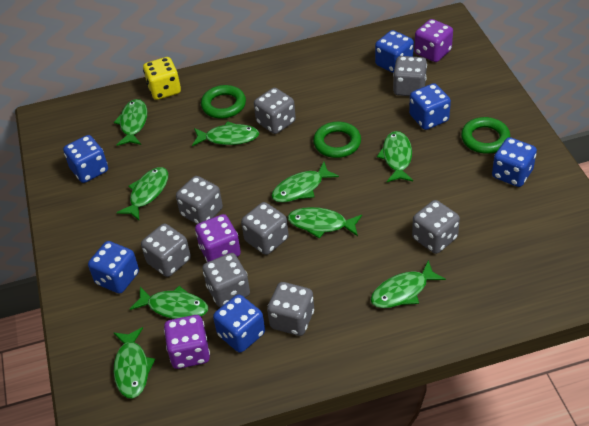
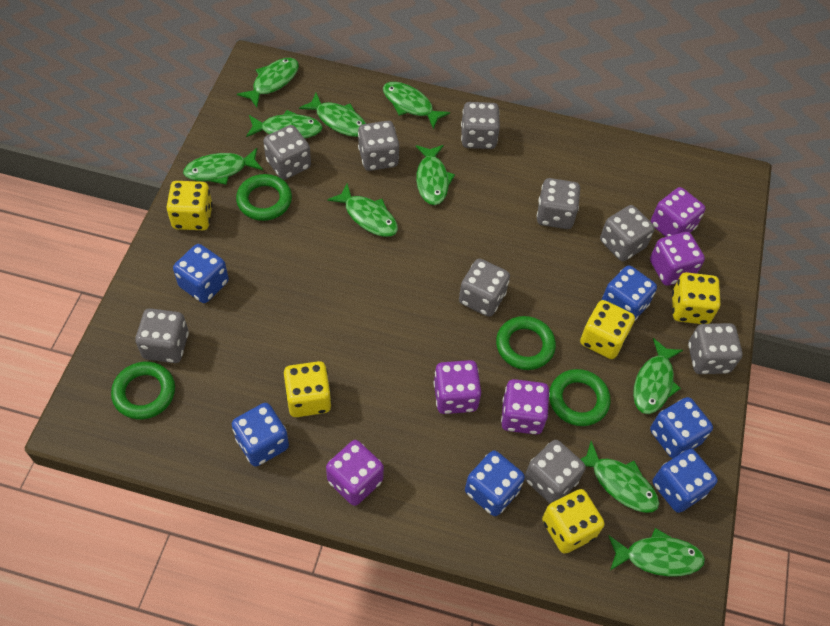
green fish: 9 -> 10
green ring: 3 -> 4
grey dice: 8 -> 9
purple dice: 3 -> 5
yellow dice: 1 -> 5

